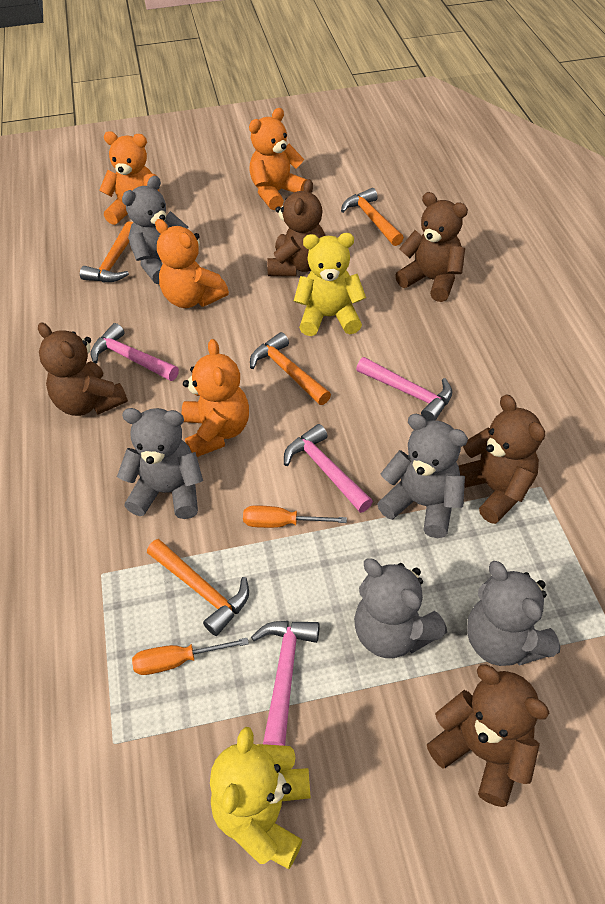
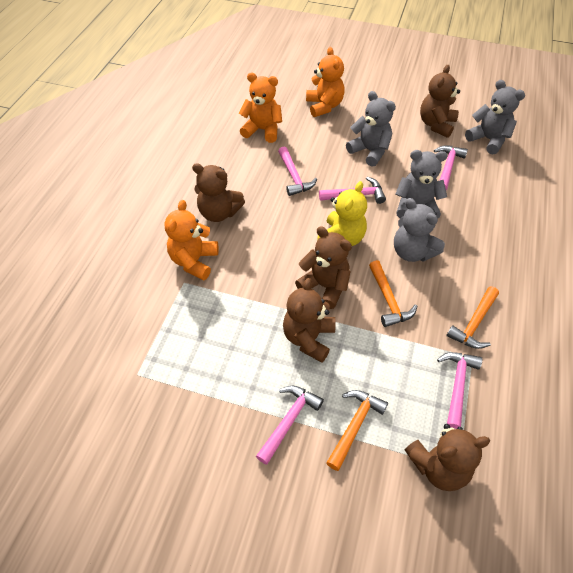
grey teddy bear: 5 -> 4
orange hammer: 4 -> 3
orange screwdriver: 2 -> 0
orange teddy bear: 4 -> 3
pink hammer: 4 -> 5
yellow teddy bear: 2 -> 1

